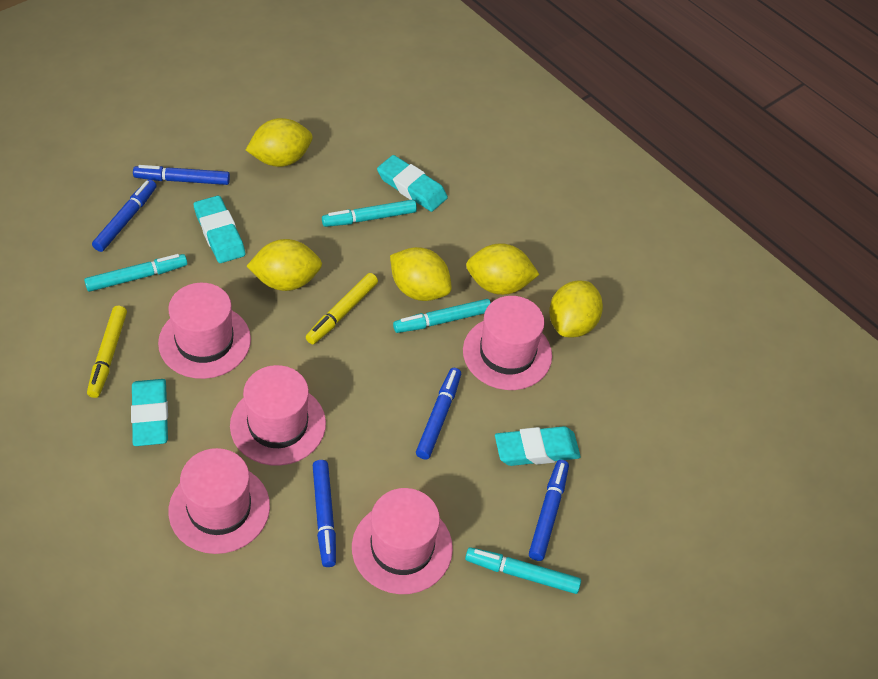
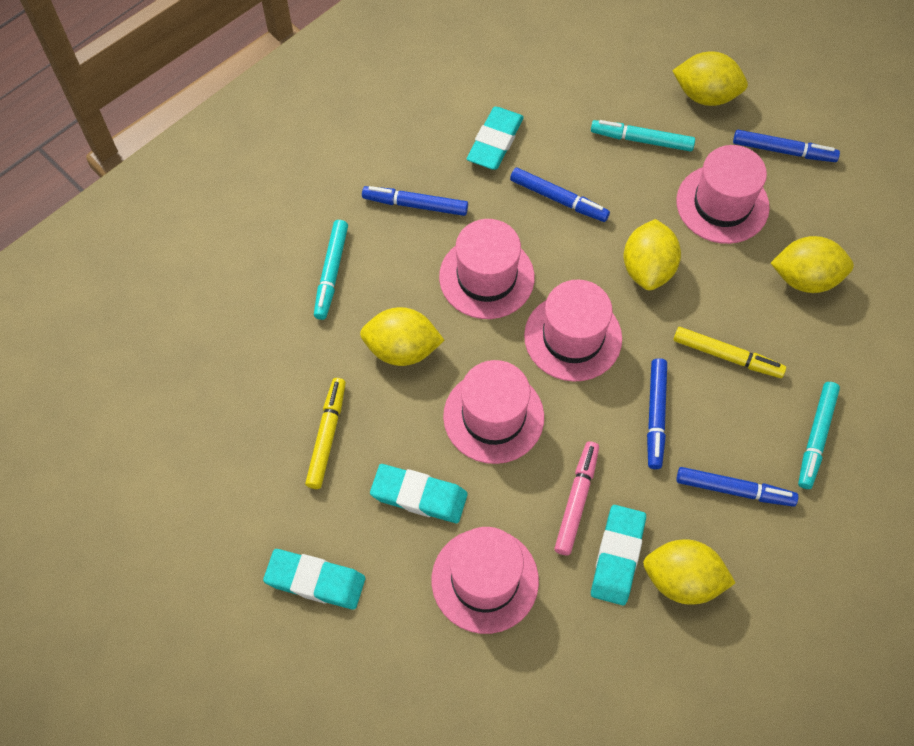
pink marker: 0 -> 1
turquoise marker: 4 -> 3

